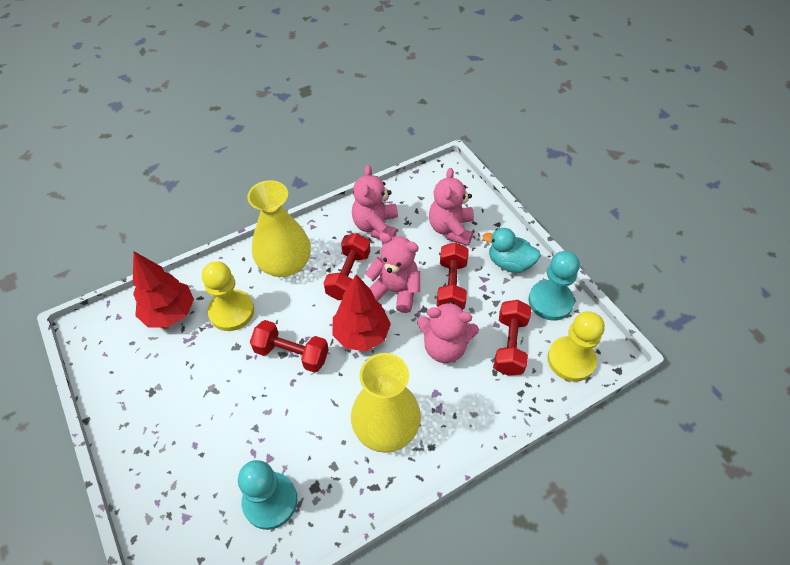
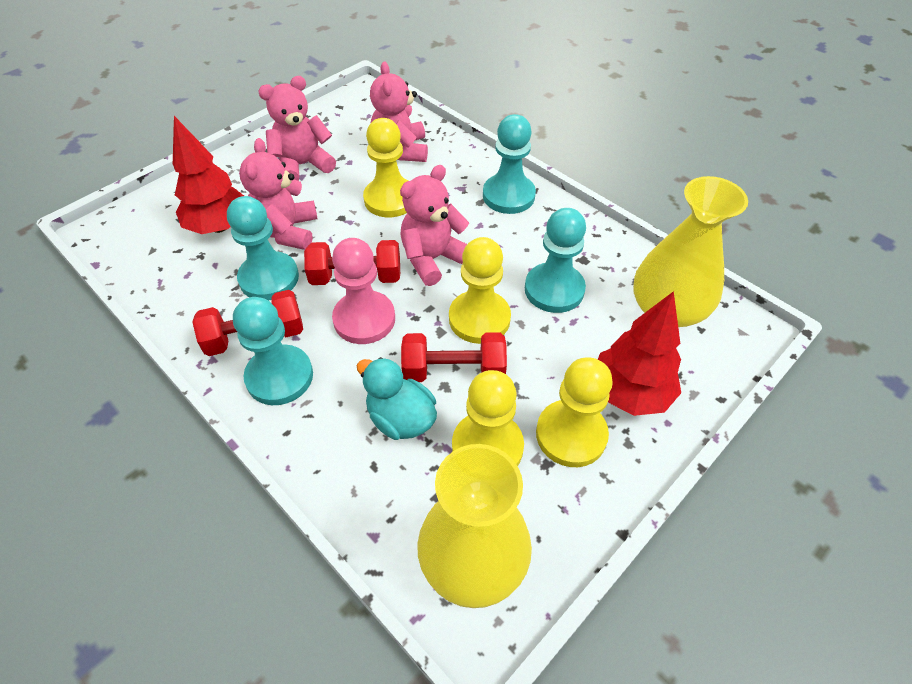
pink pawn: 0 -> 1
red dumbbell: 4 -> 3
turquoise pawn: 2 -> 4
yellow pawn: 2 -> 4

